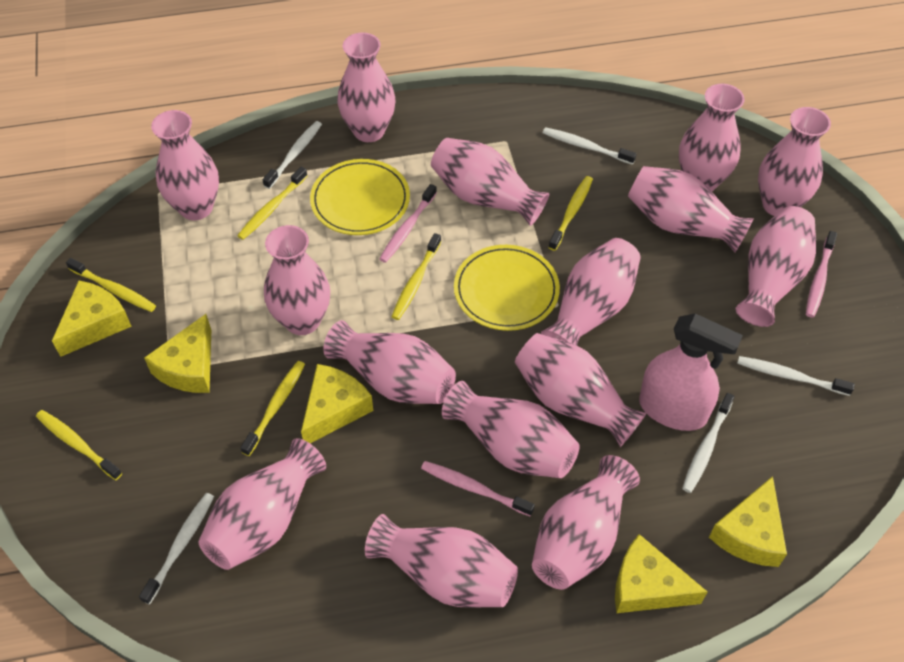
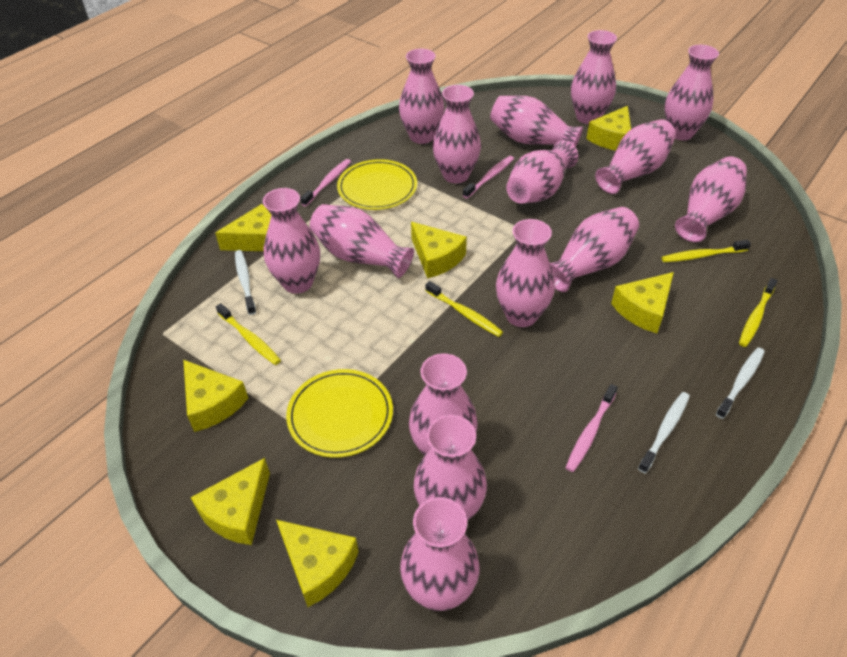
pink spray bottle: 1 -> 0
white toothbrush: 5 -> 3
yellow cheese: 5 -> 7
yellow toothbrush: 6 -> 4

